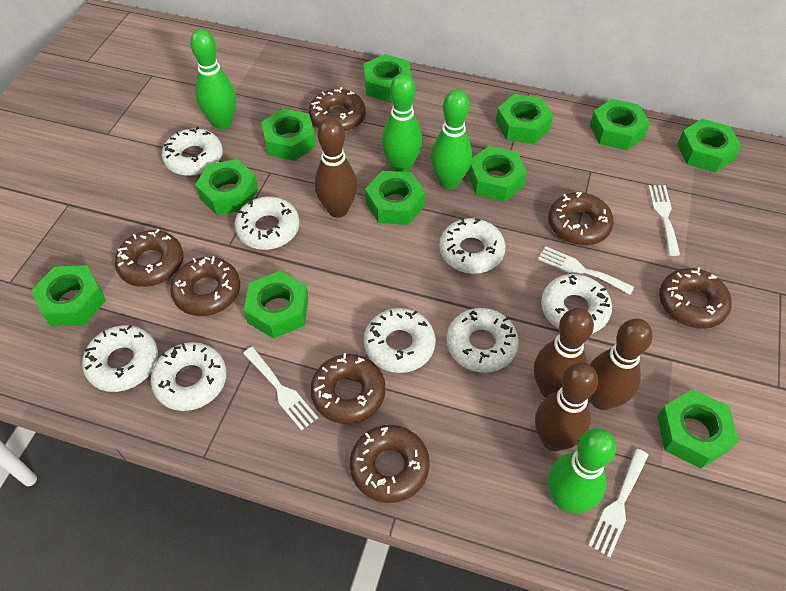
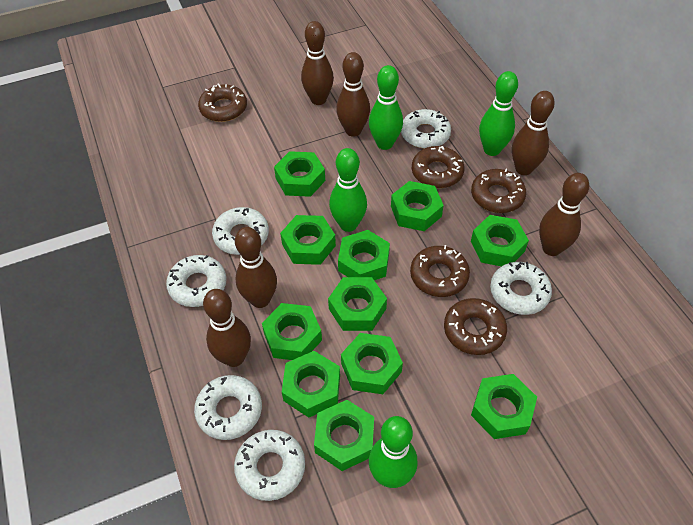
brown bowling pin: 4 -> 6
brown donut: 7 -> 5
white donut: 8 -> 6
white fork: 4 -> 0

